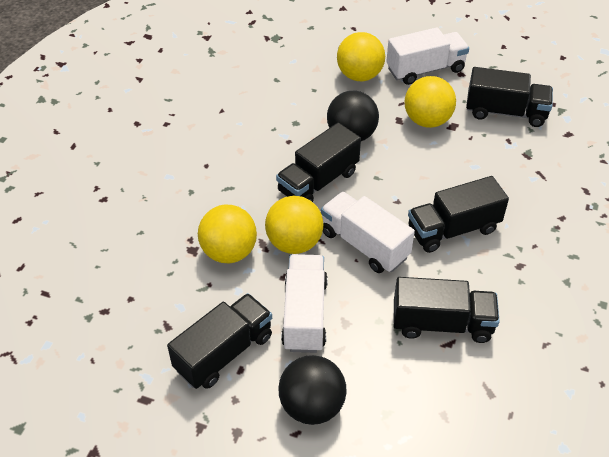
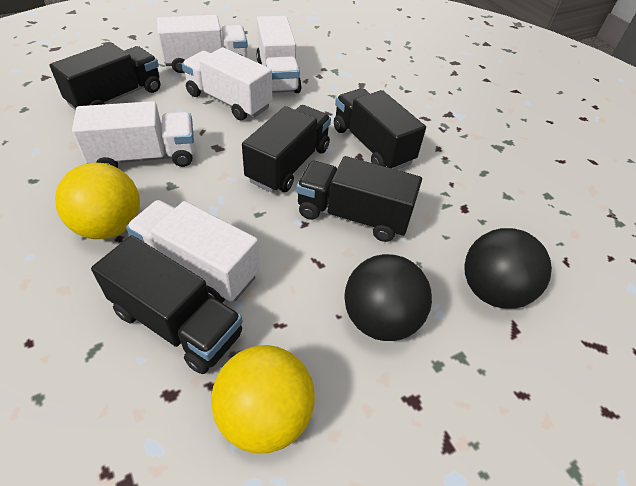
white truck: 3 -> 5
yellow ball: 4 -> 2

